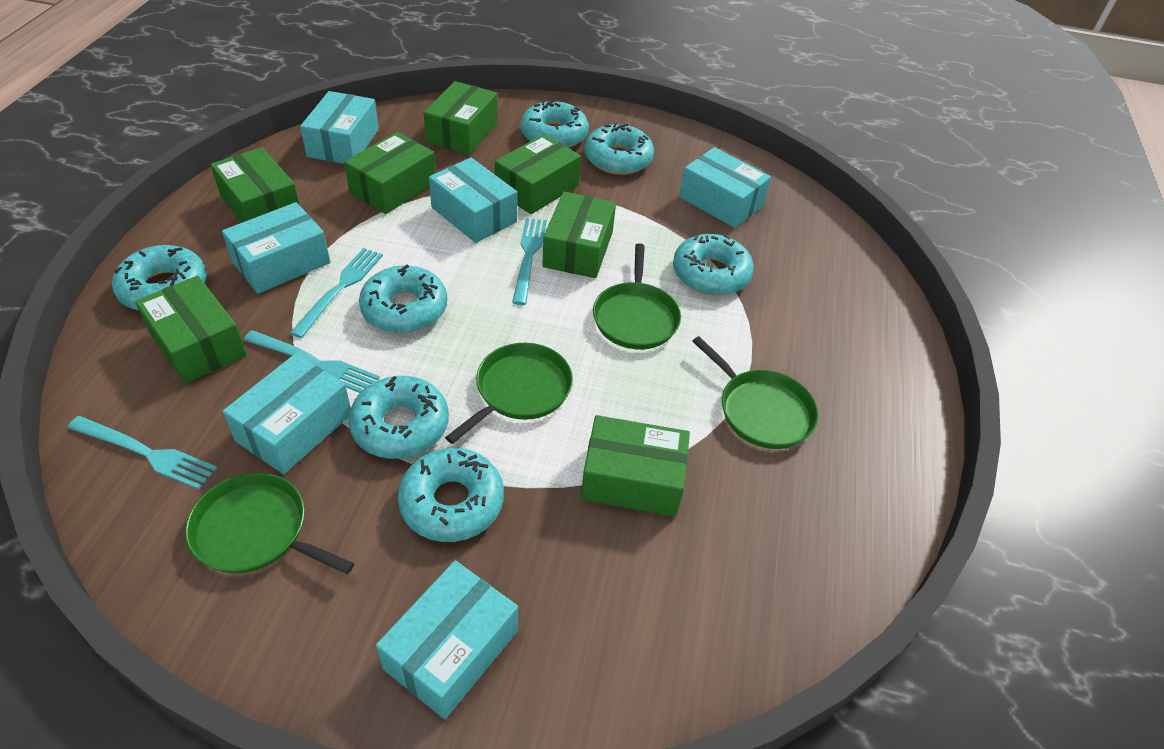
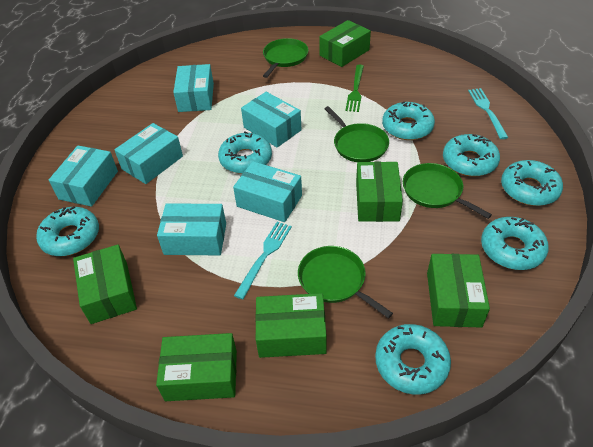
green box: 7 -> 6
green fork: 0 -> 1
turquoise fork: 4 -> 2

